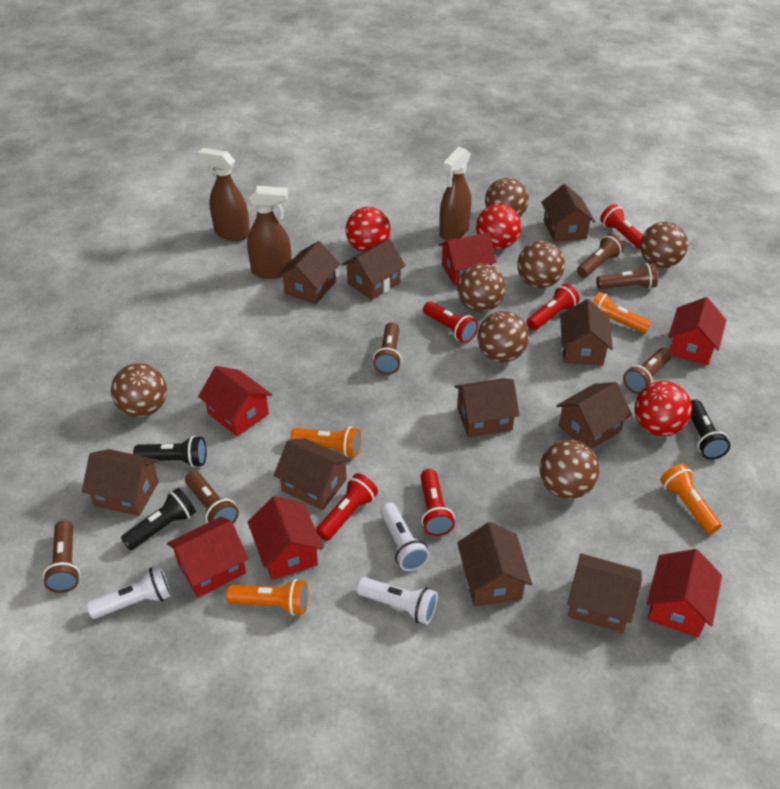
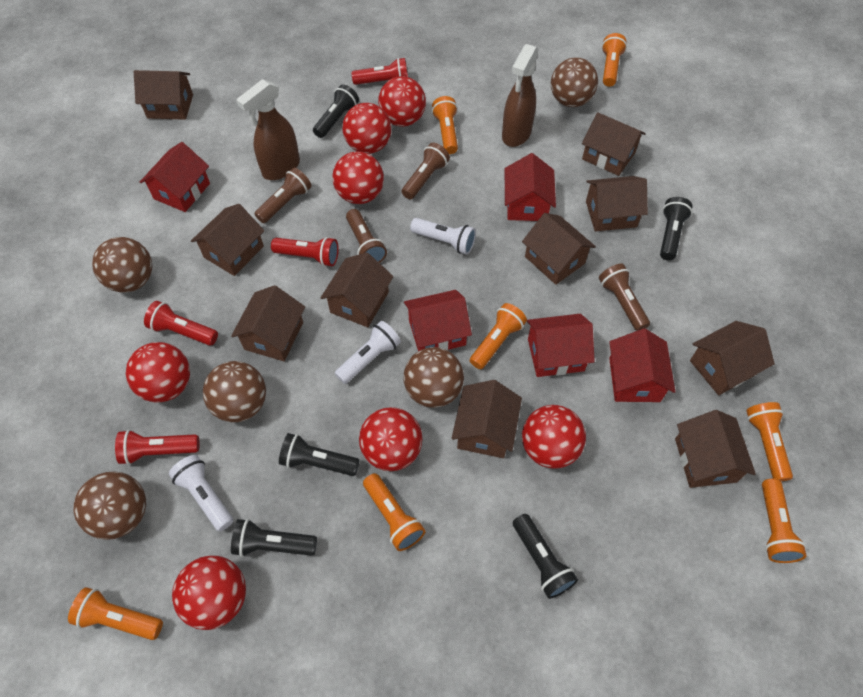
black flashlight: 3 -> 5
brown ball: 7 -> 5
brown flashlight: 6 -> 4
brown spray bottle: 3 -> 2
orange flashlight: 4 -> 7
red ball: 3 -> 7
red flashlight: 5 -> 4
red house: 6 -> 5

